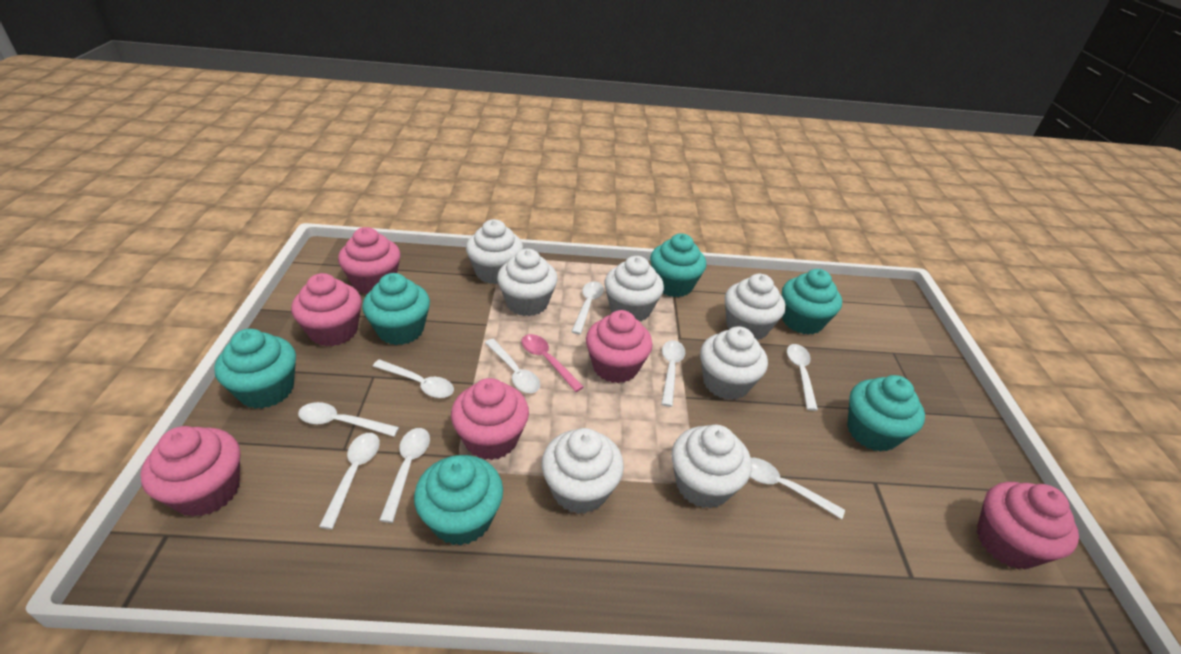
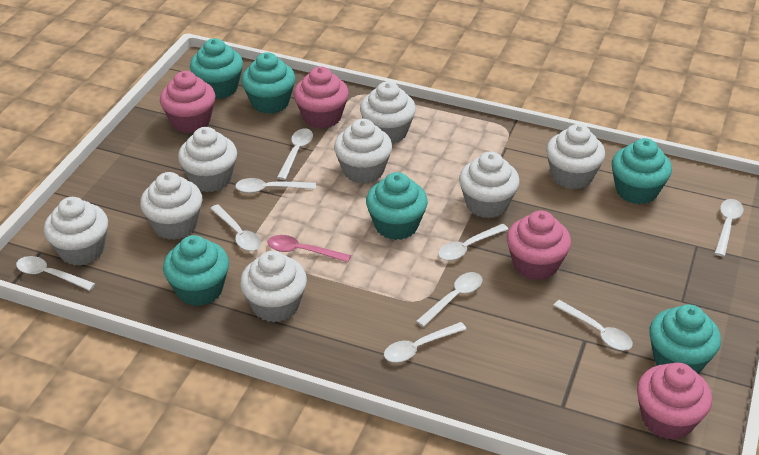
pink cupcake: 6 -> 4
white cupcake: 7 -> 8

